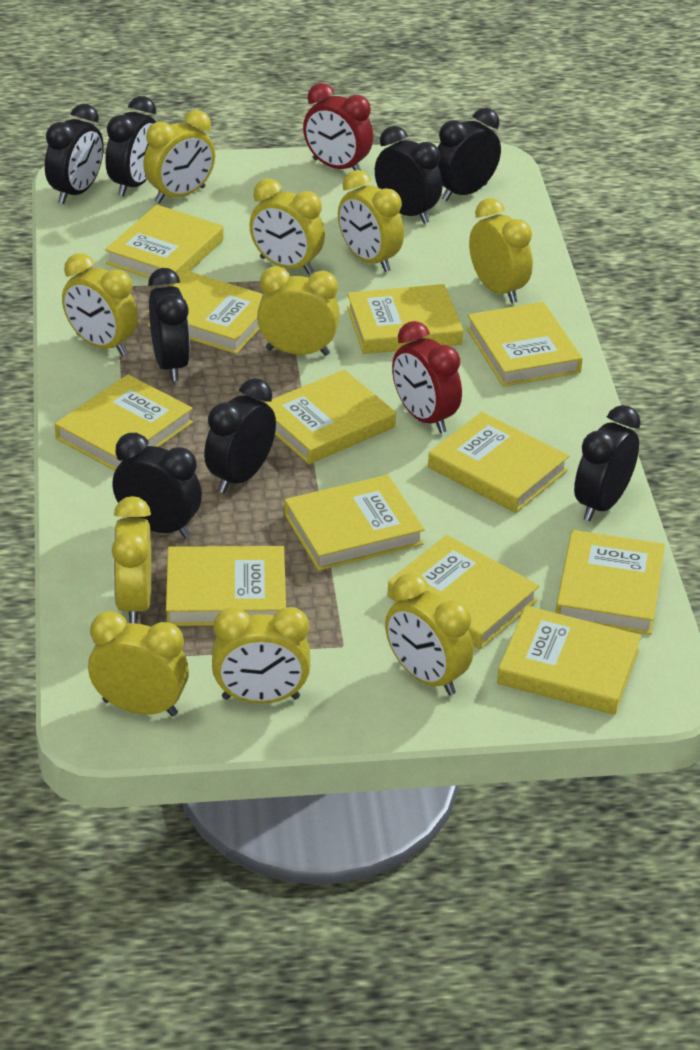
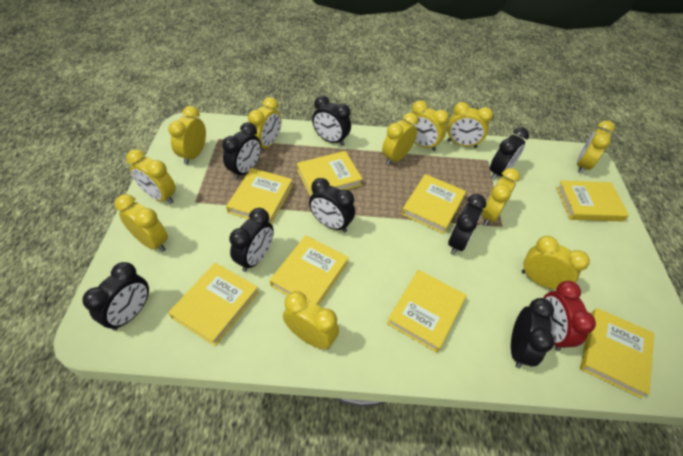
red clock: 2 -> 1
yellow book: 12 -> 8
yellow clock: 10 -> 11

